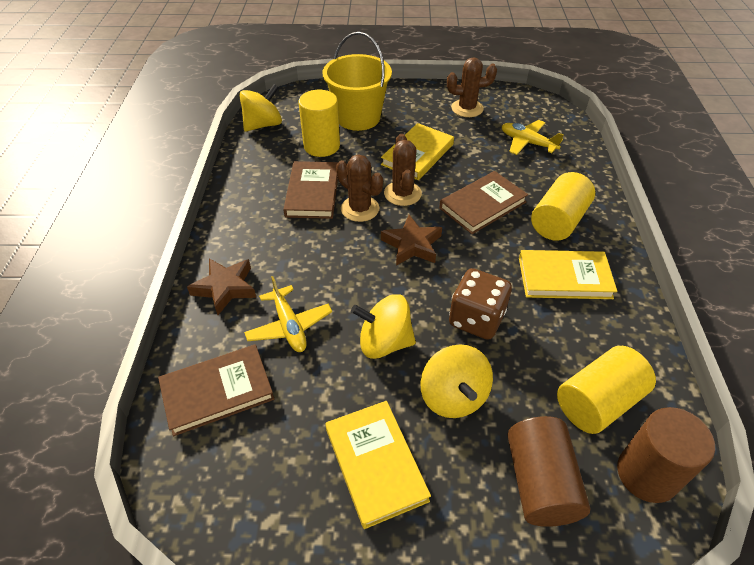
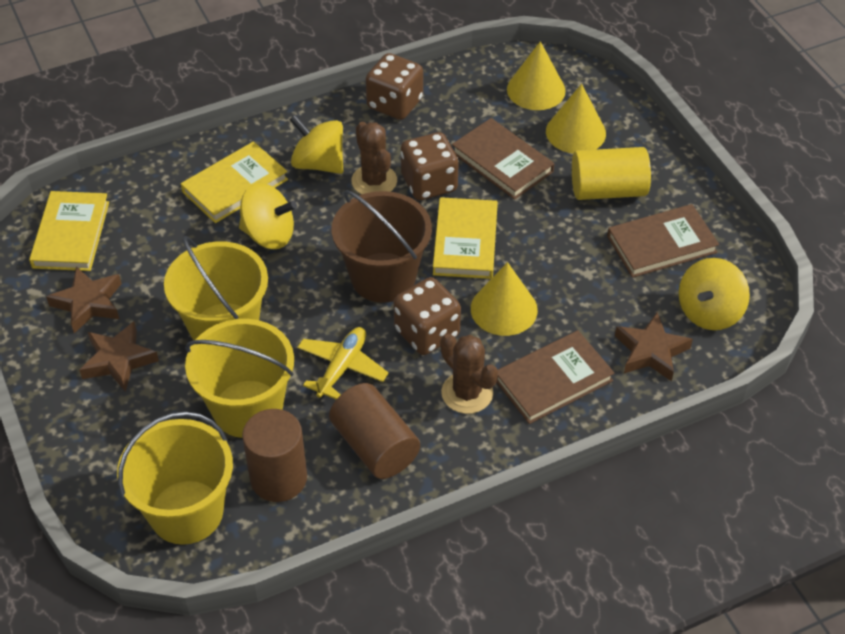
brown bucket: 0 -> 1
brown cactus: 3 -> 2
brown dice: 1 -> 3
brown star: 2 -> 3
yellow bucket: 1 -> 3
yellow cone: 0 -> 3
yellow cylinder: 3 -> 1
yellow plane: 2 -> 1

